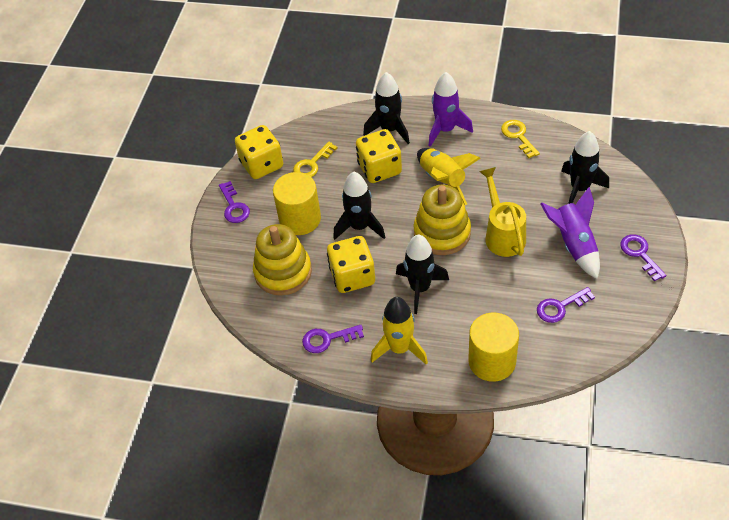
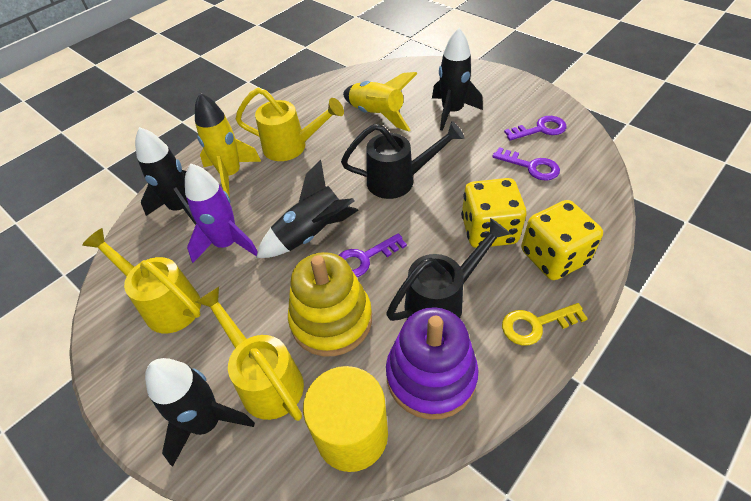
black watering can: 0 -> 2
purple key: 4 -> 3
purple rocket: 2 -> 1
purple stacking toy: 0 -> 1
yellow cylinder: 2 -> 1
yellow dice: 3 -> 2
yellow key: 2 -> 1
yellow stacking toy: 2 -> 1
yellow watering can: 1 -> 3

